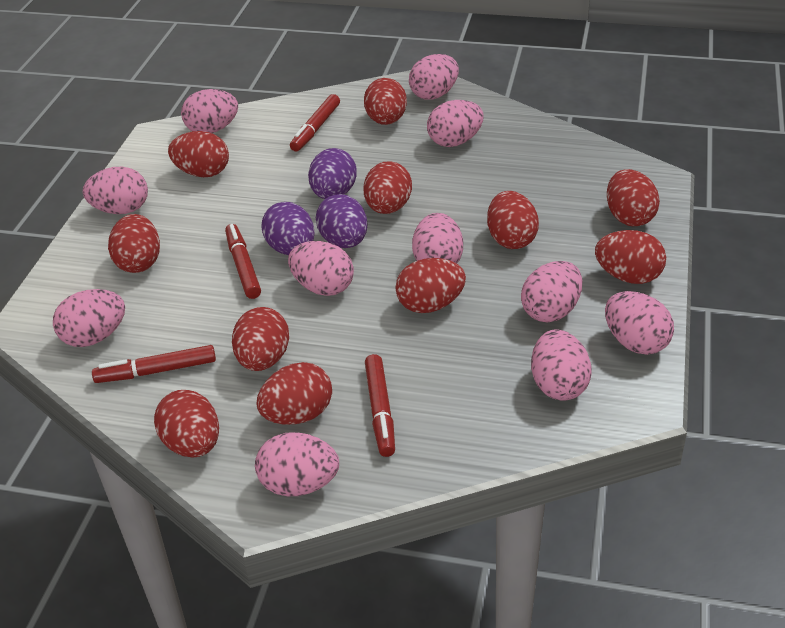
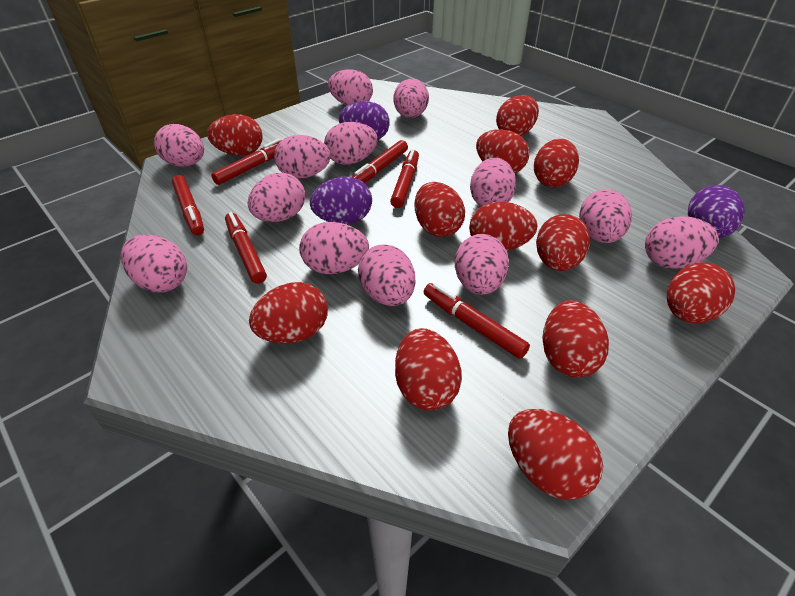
pink egg: 11 -> 13
red egg: 11 -> 12
red marker: 4 -> 6

